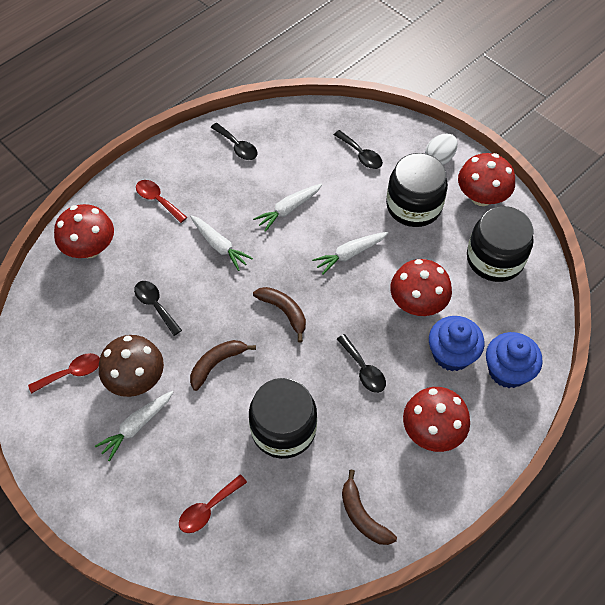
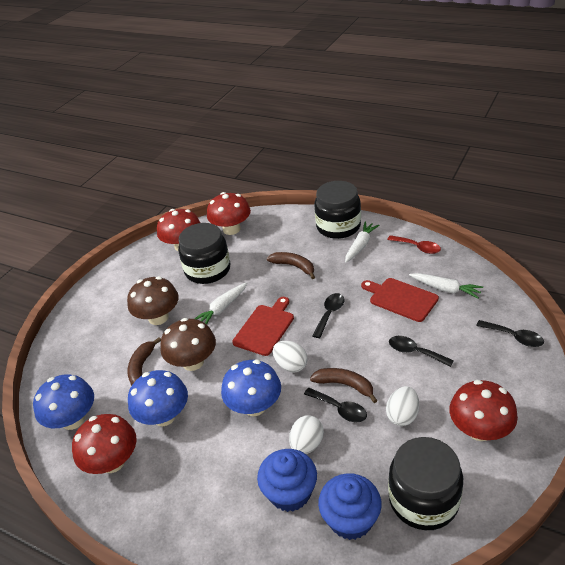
blue mushroom: 0 -> 3
brown mushroom: 1 -> 2
red cutting board: 0 -> 2
red spoon: 3 -> 1
white carrot: 4 -> 3
white egg: 1 -> 3

